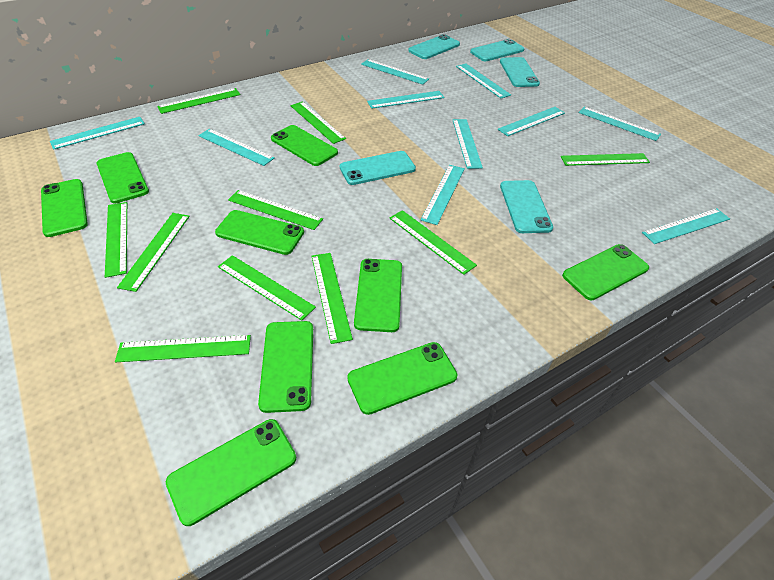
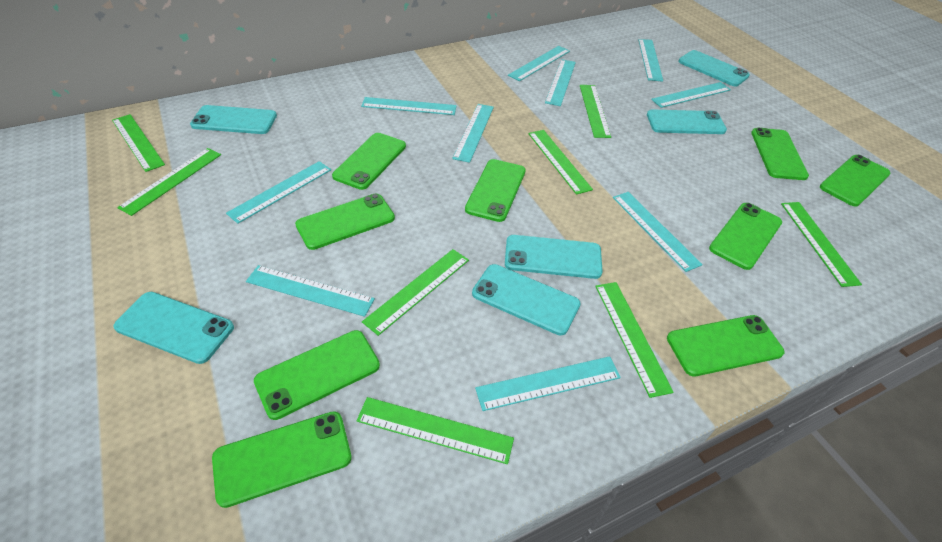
green ruler: 10 -> 8
turquoise phone: 5 -> 6

